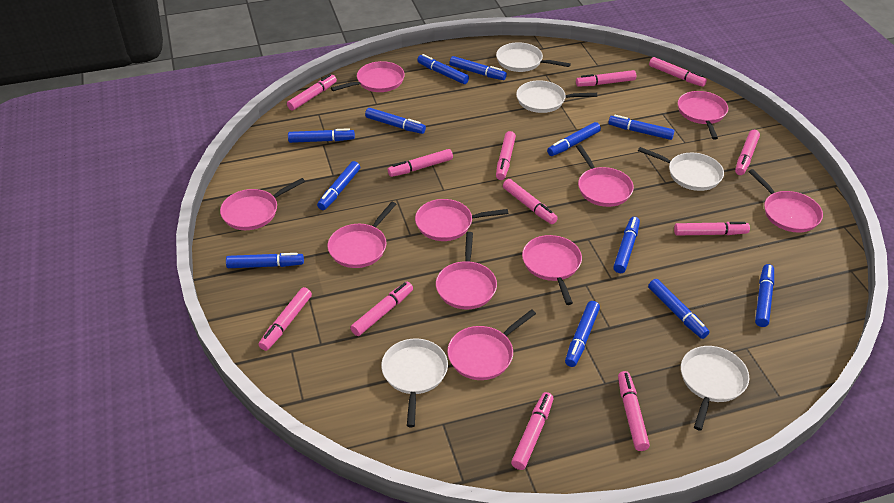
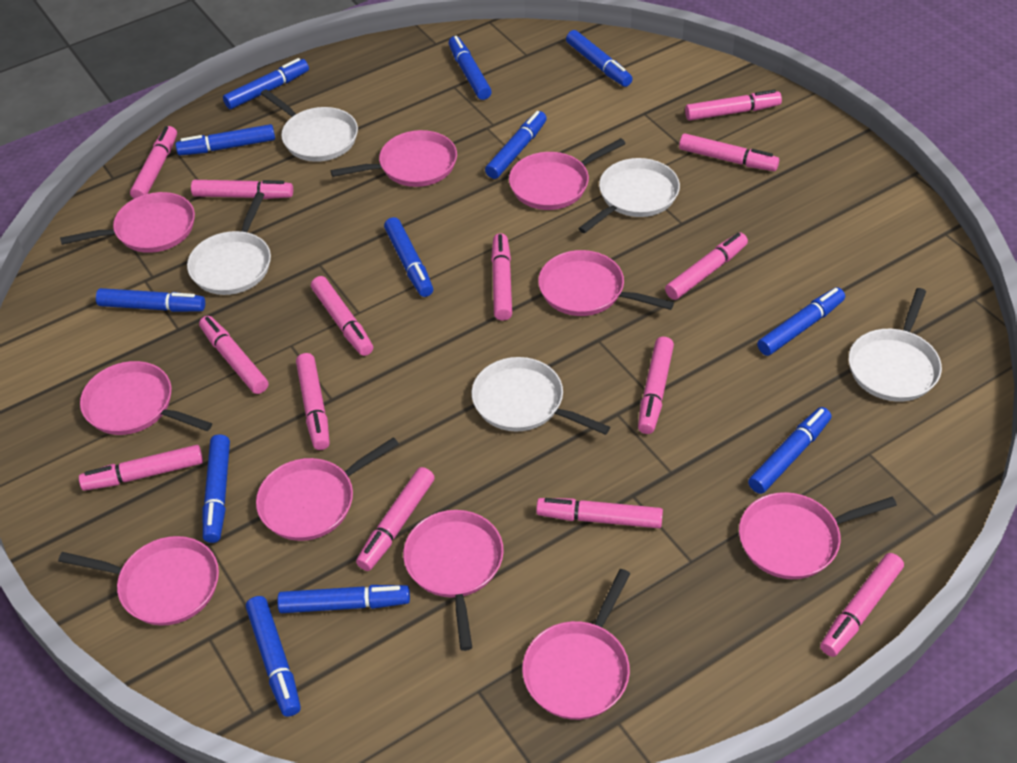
pink marker: 12 -> 14

